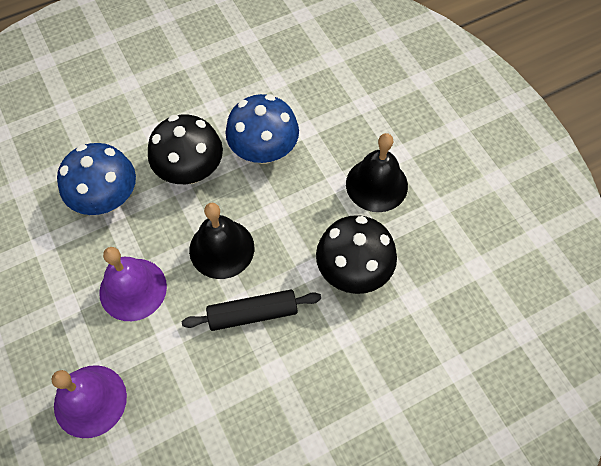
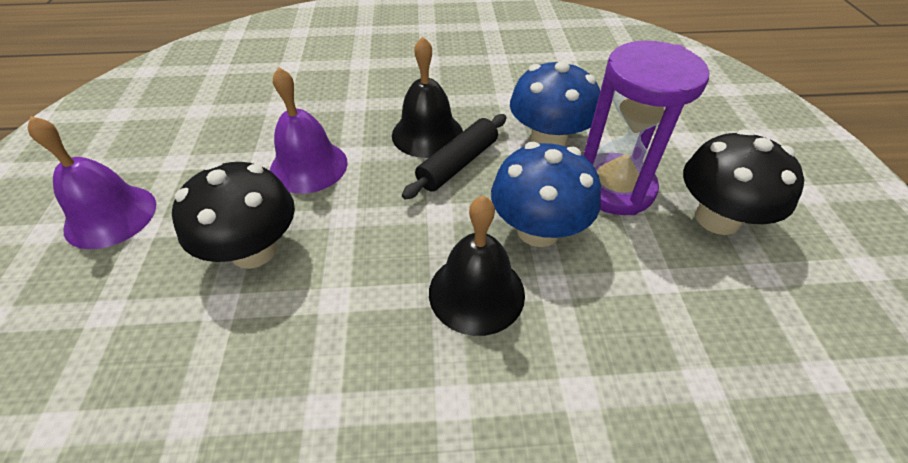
purple hourglass: 0 -> 1

